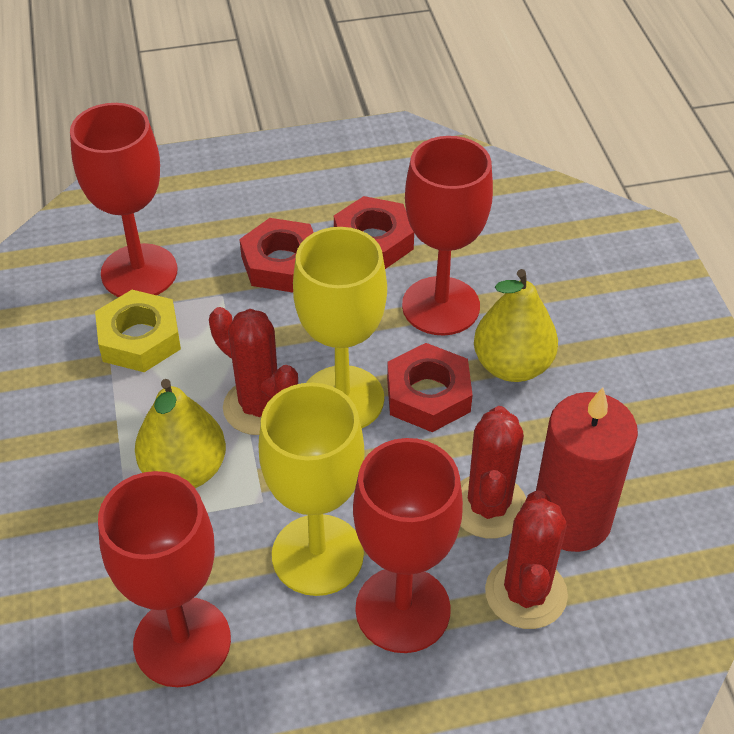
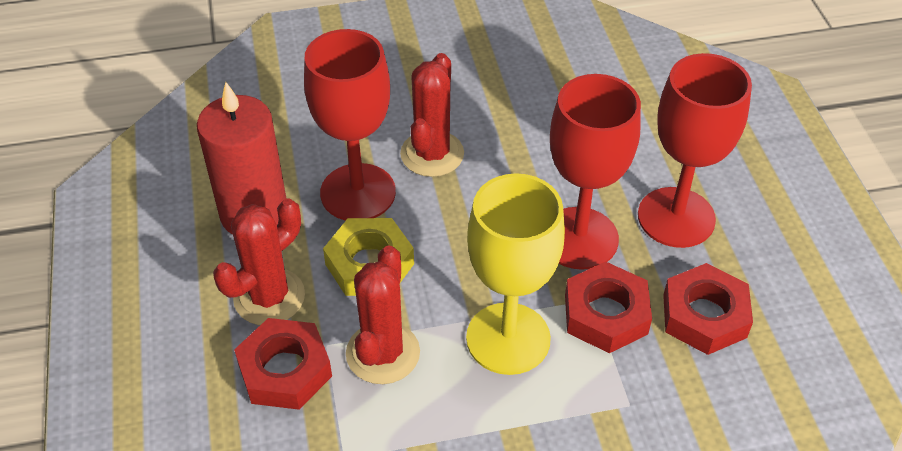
red goblet: 4 -> 3
yellow goblet: 2 -> 1
yellow pear: 2 -> 0

